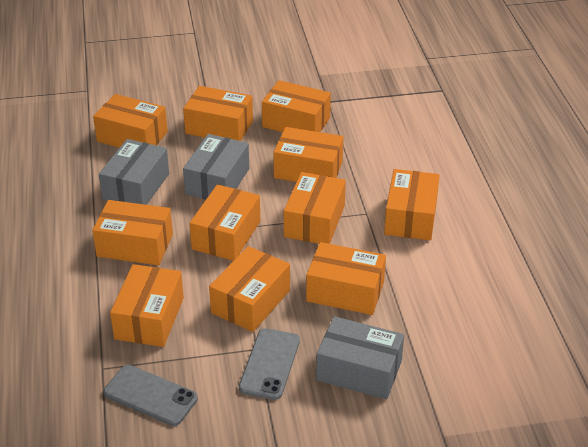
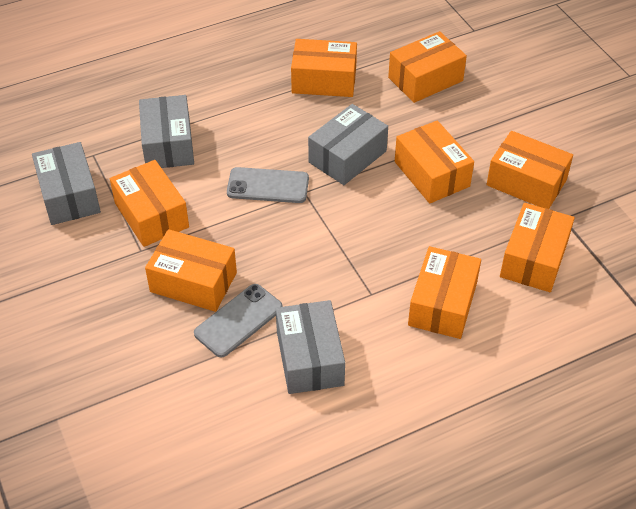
grey box: 3 -> 4
orange box: 11 -> 8

